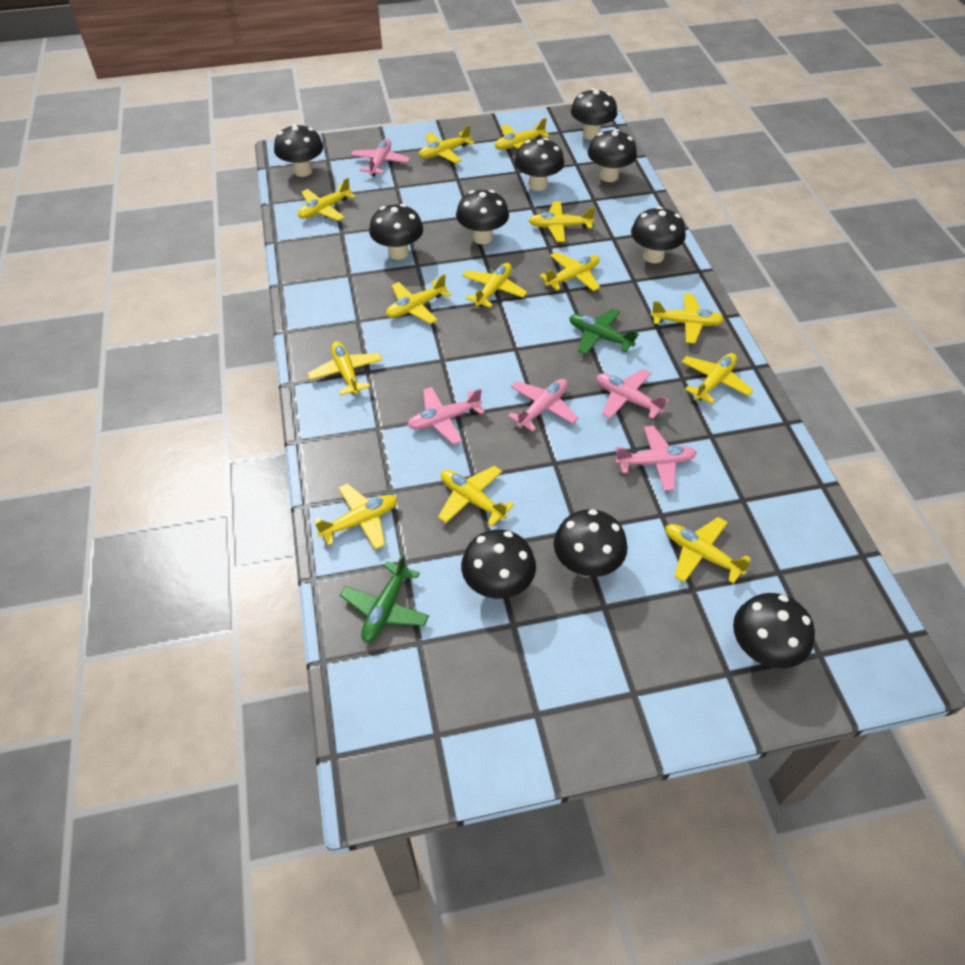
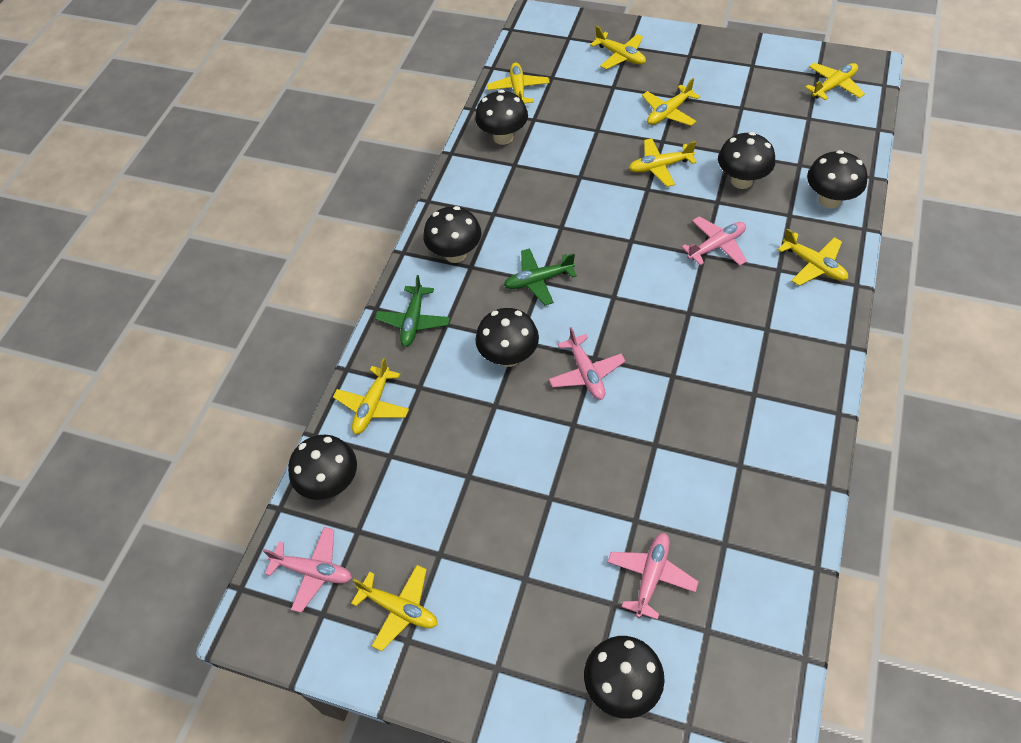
black mushroom: 10 -> 7
pink plane: 5 -> 4
yellow plane: 13 -> 8

